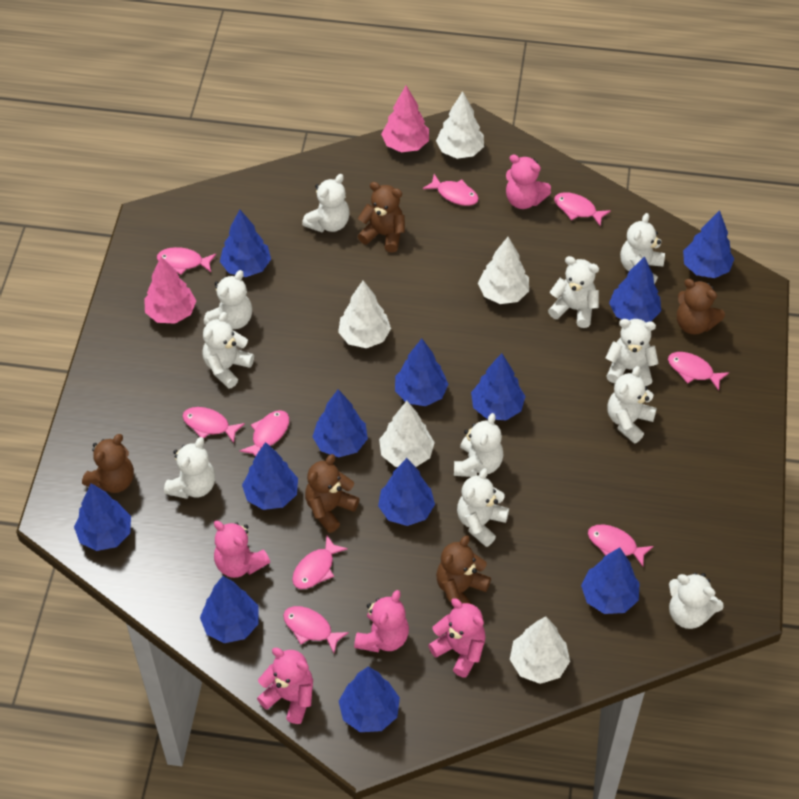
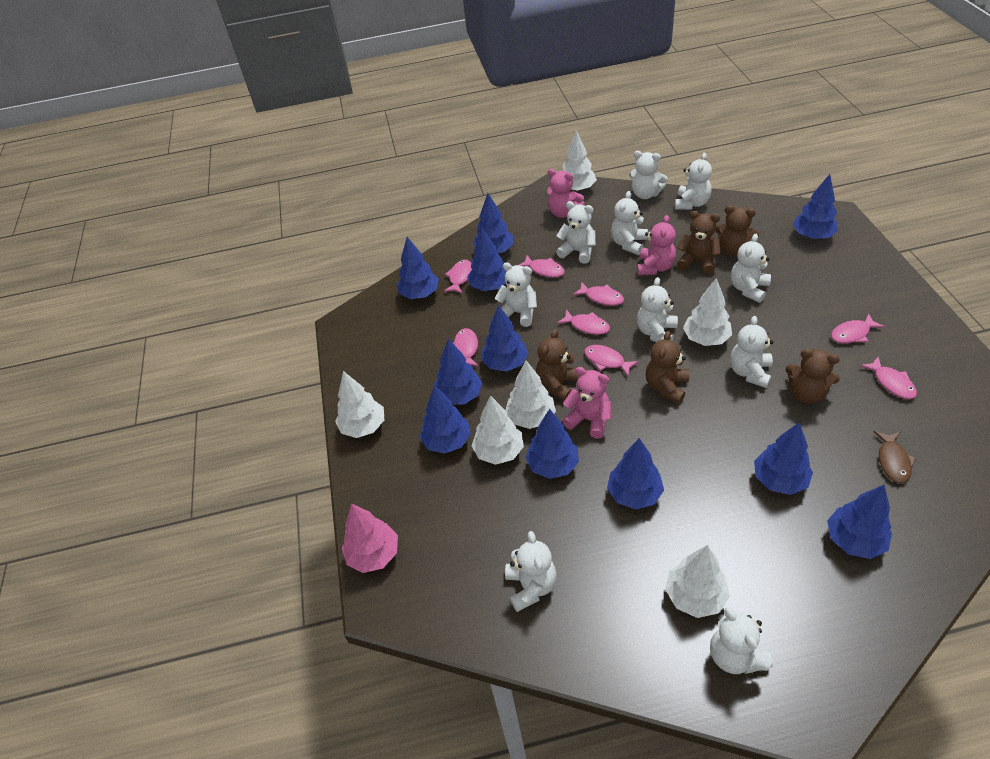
blue tree: 12 -> 11
brown fish: 0 -> 1
pink fish: 9 -> 8
pink teddy bear: 5 -> 3
pink tree: 2 -> 1
white teddy bear: 11 -> 10
white tree: 5 -> 6

